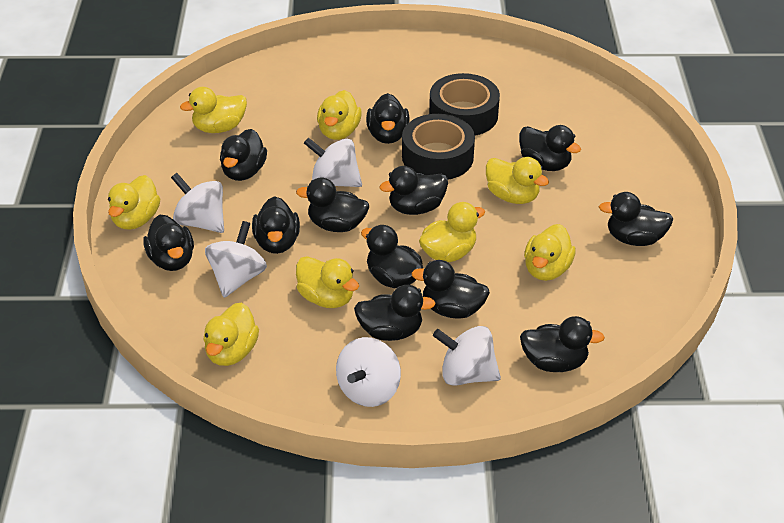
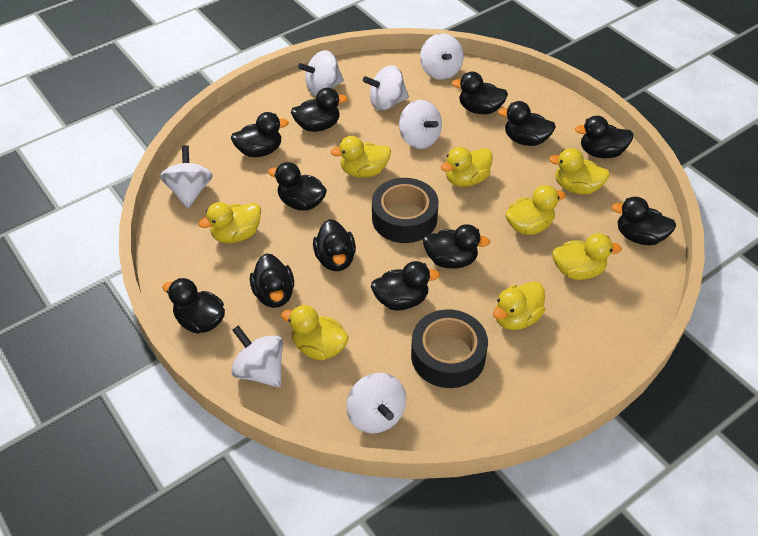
white spinning top: 5 -> 7

